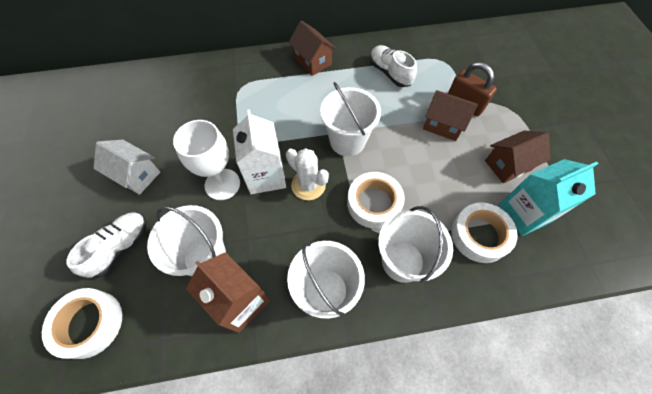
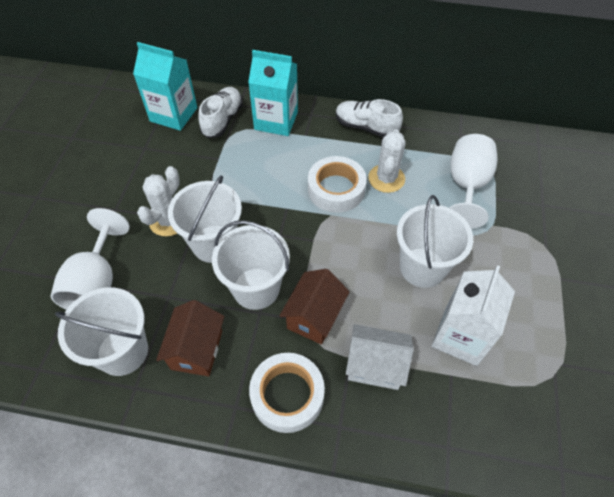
brown carton: 1 -> 0
brown house: 3 -> 2
brown padlock: 1 -> 0
turquoise carton: 1 -> 2
white cactus: 1 -> 2
white goblet: 1 -> 2
white tape: 3 -> 2

